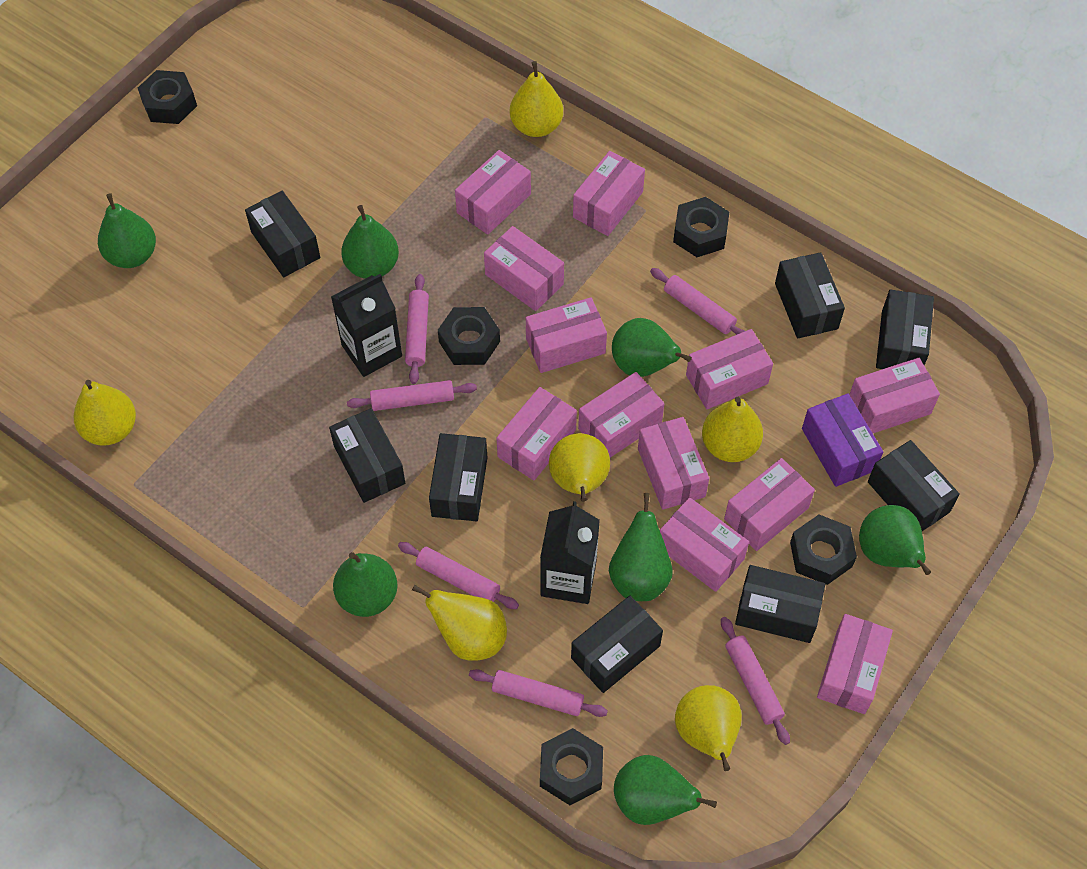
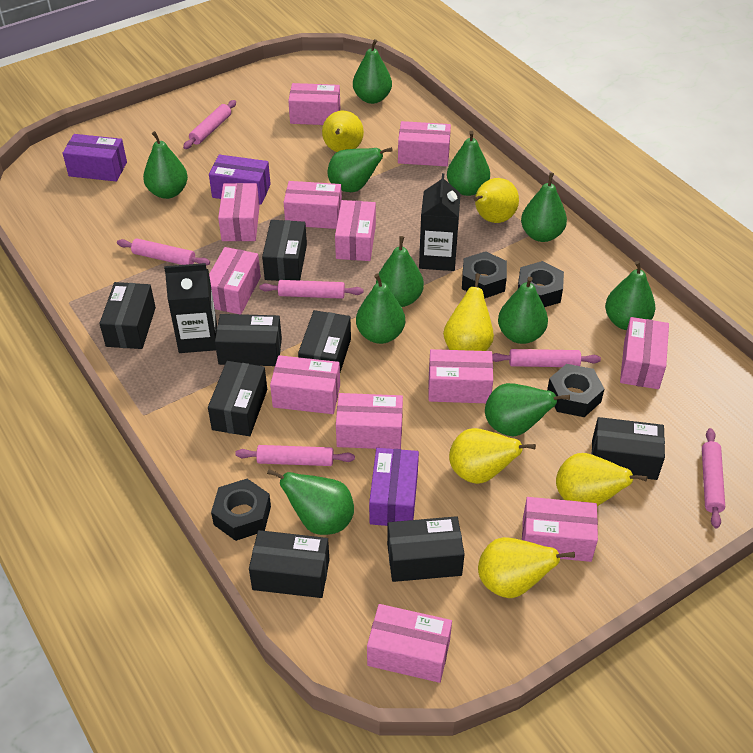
black nut: 5 -> 4
green pear: 7 -> 11
purple box: 1 -> 3

